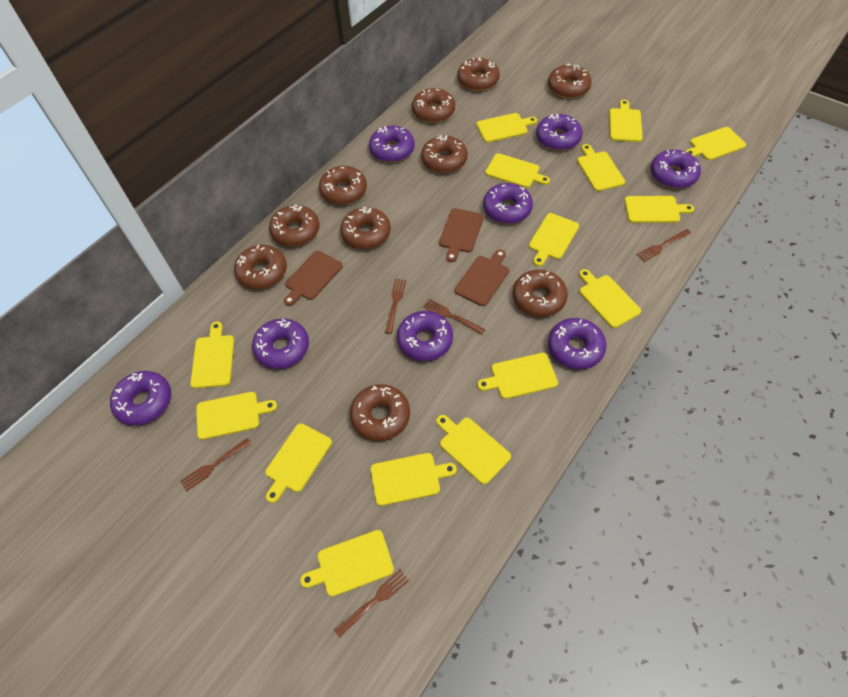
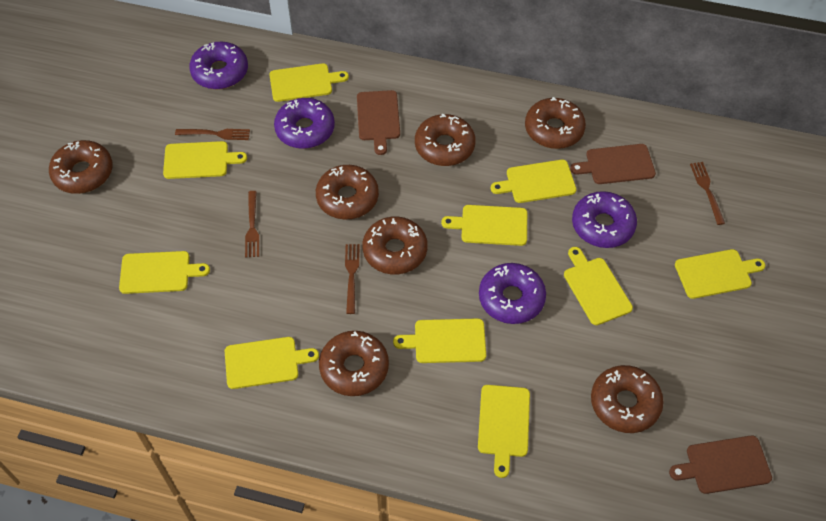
brown donut: 10 -> 7
brown fork: 5 -> 4
purple donut: 8 -> 4
yellow cutting board: 15 -> 10

